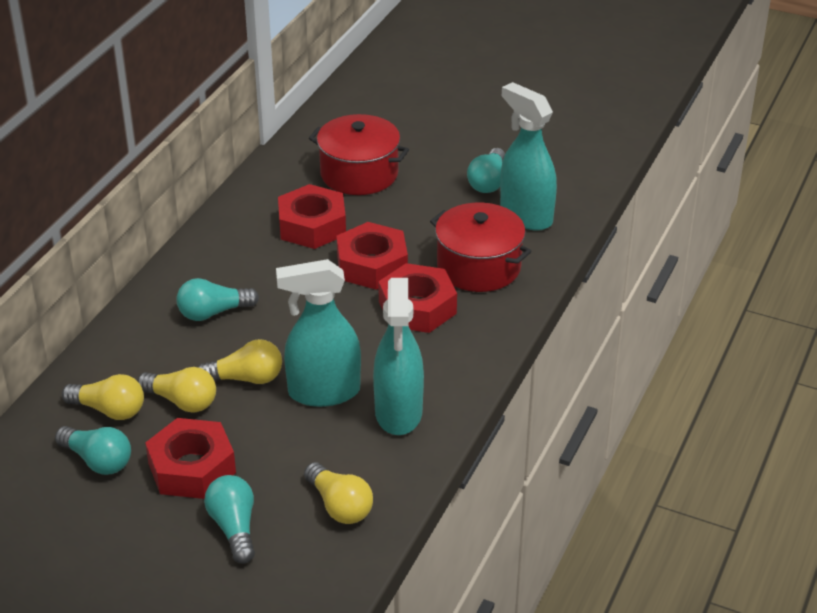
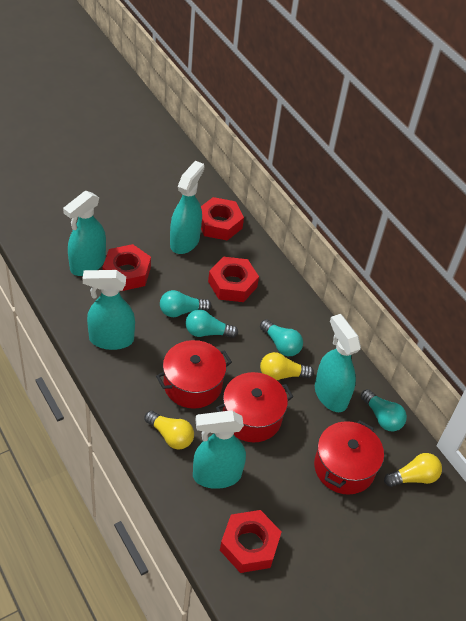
red pot: 2 -> 3
turquoise spray bottle: 3 -> 5
yellow light bulb: 4 -> 3

